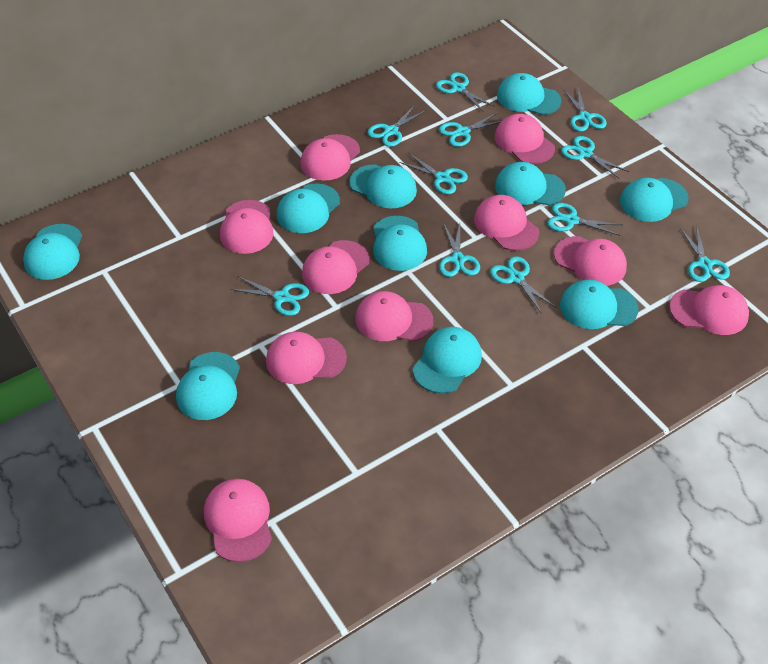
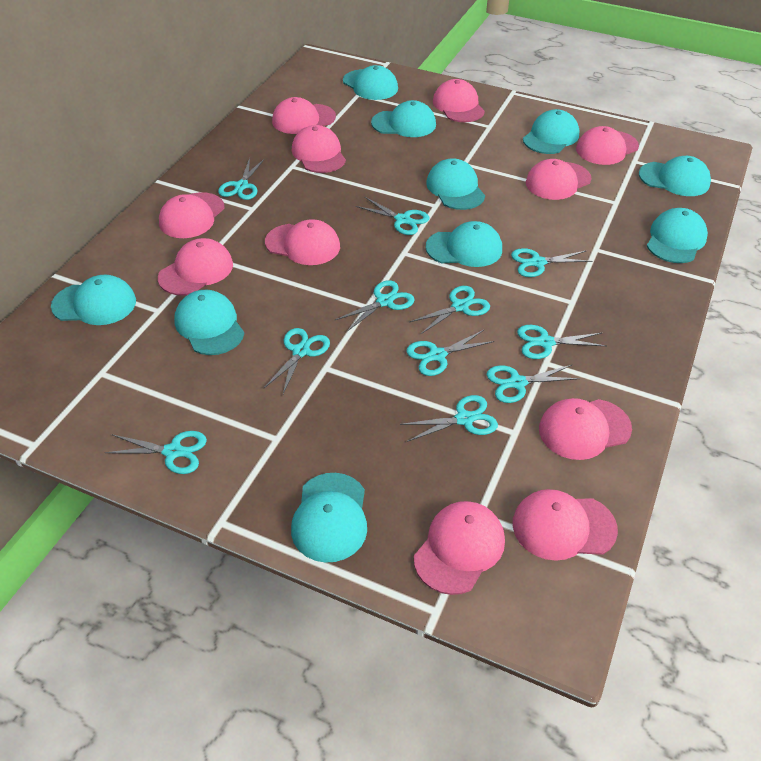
pink cap: 10 -> 11

